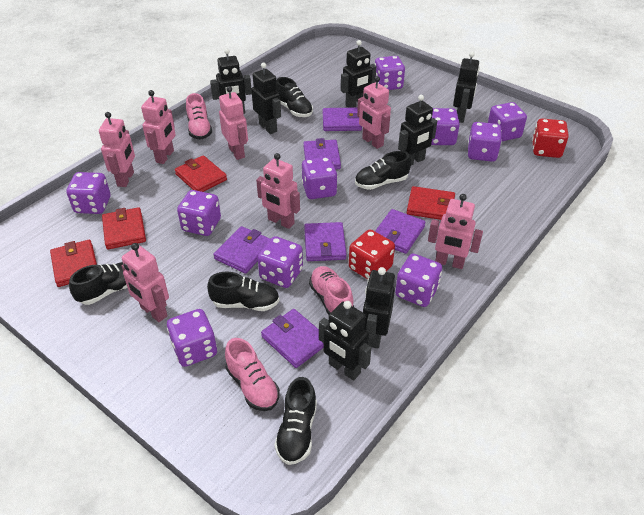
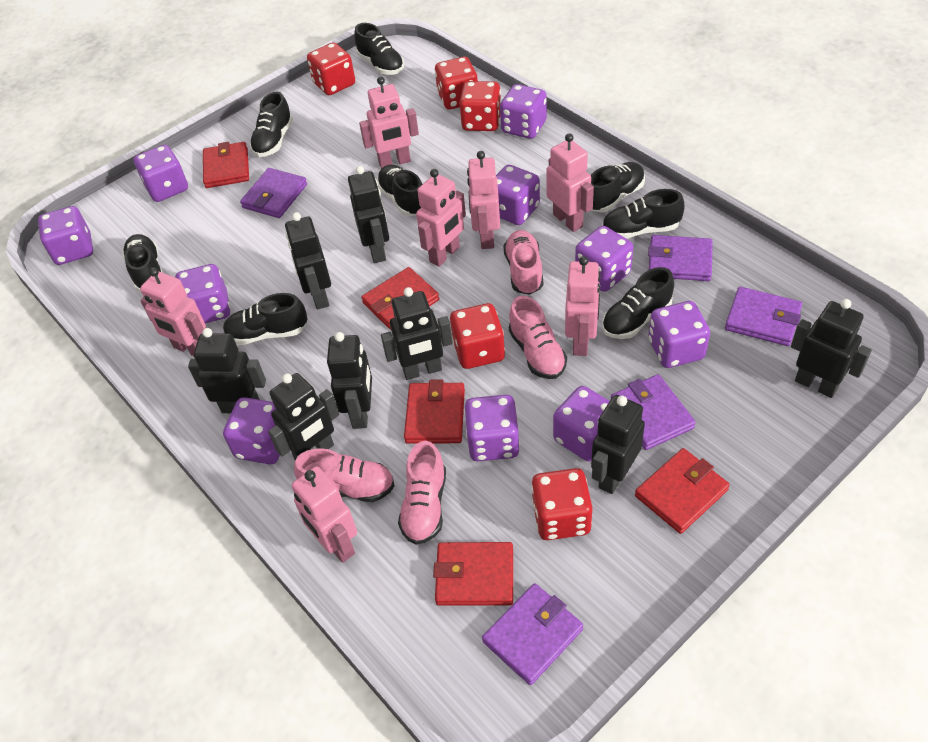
black robot: 7 -> 8
black shoe: 5 -> 8
pink shoe: 3 -> 4
purple wallet: 6 -> 5
red dice: 2 -> 5
red wallet: 4 -> 5

